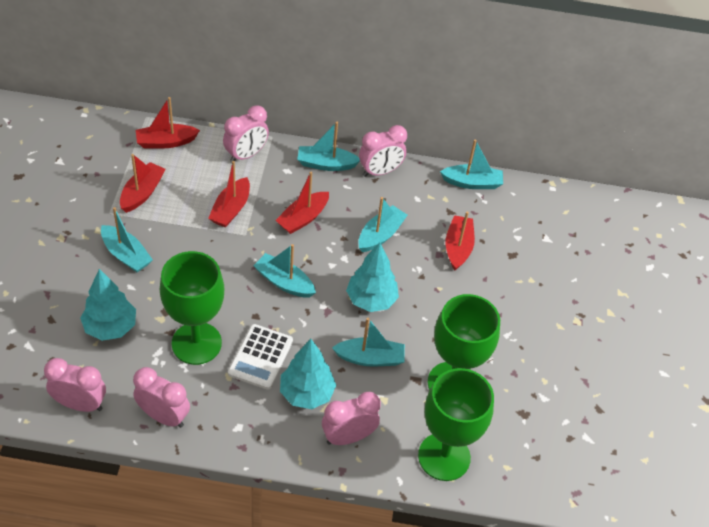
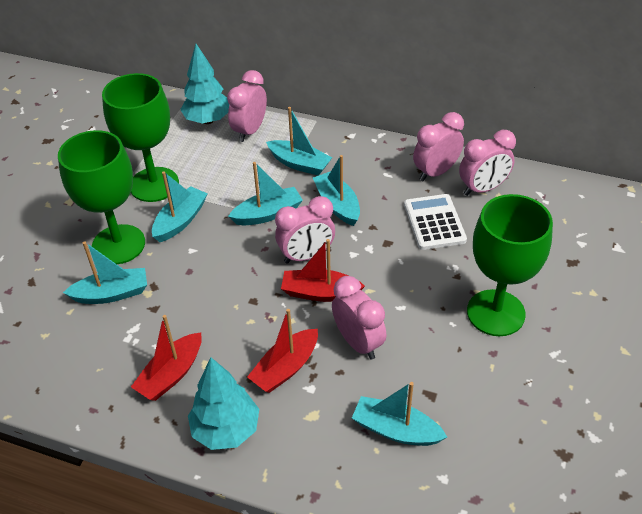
red boat: 5 -> 3
turquoise tree: 3 -> 2

